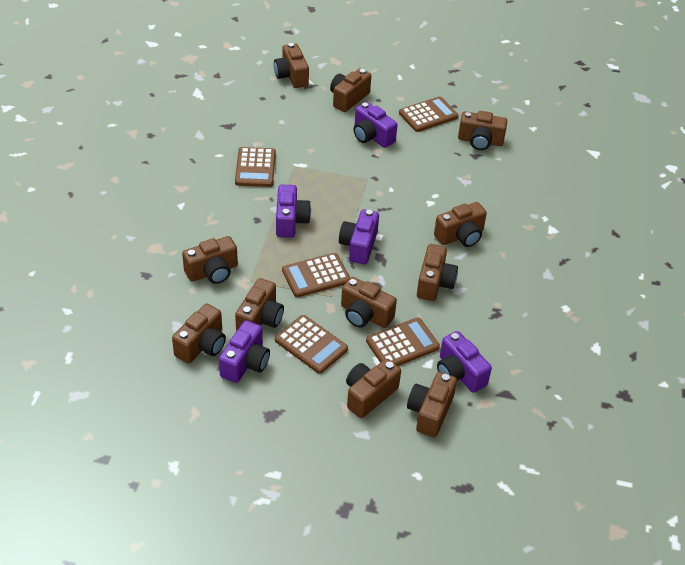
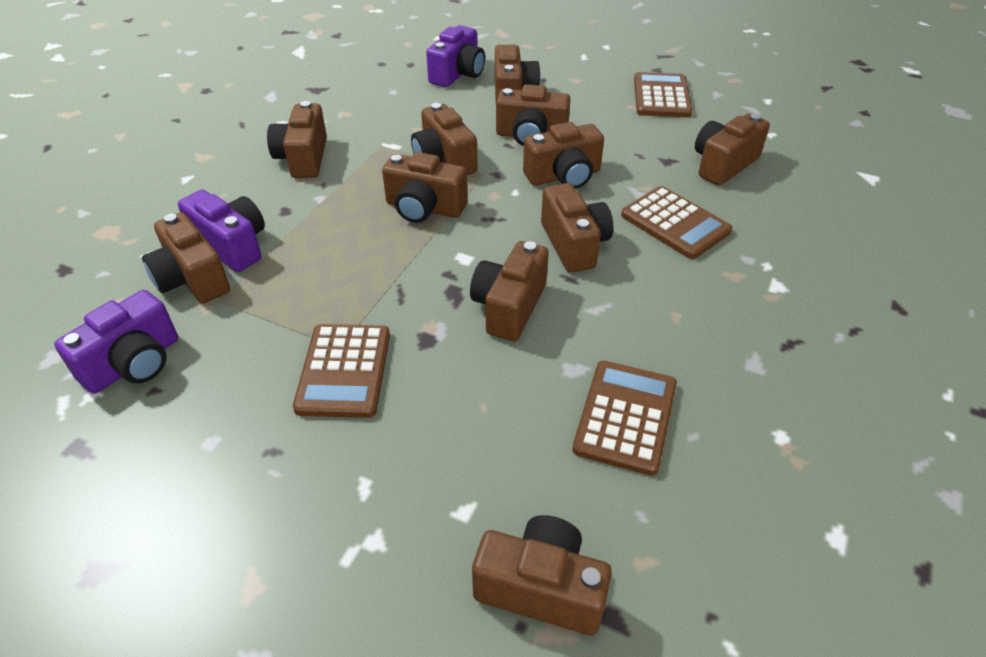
brown calculator: 5 -> 4
purple camera: 5 -> 3

